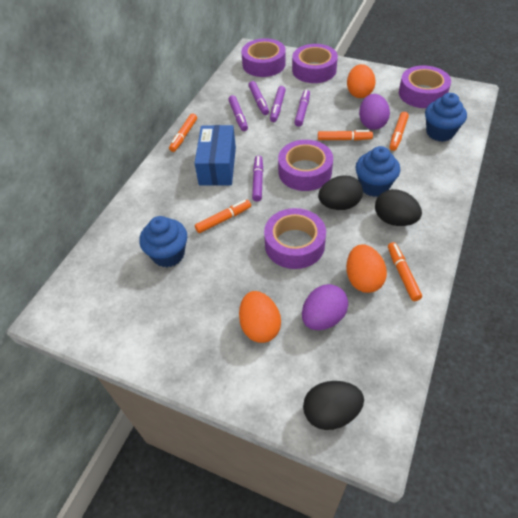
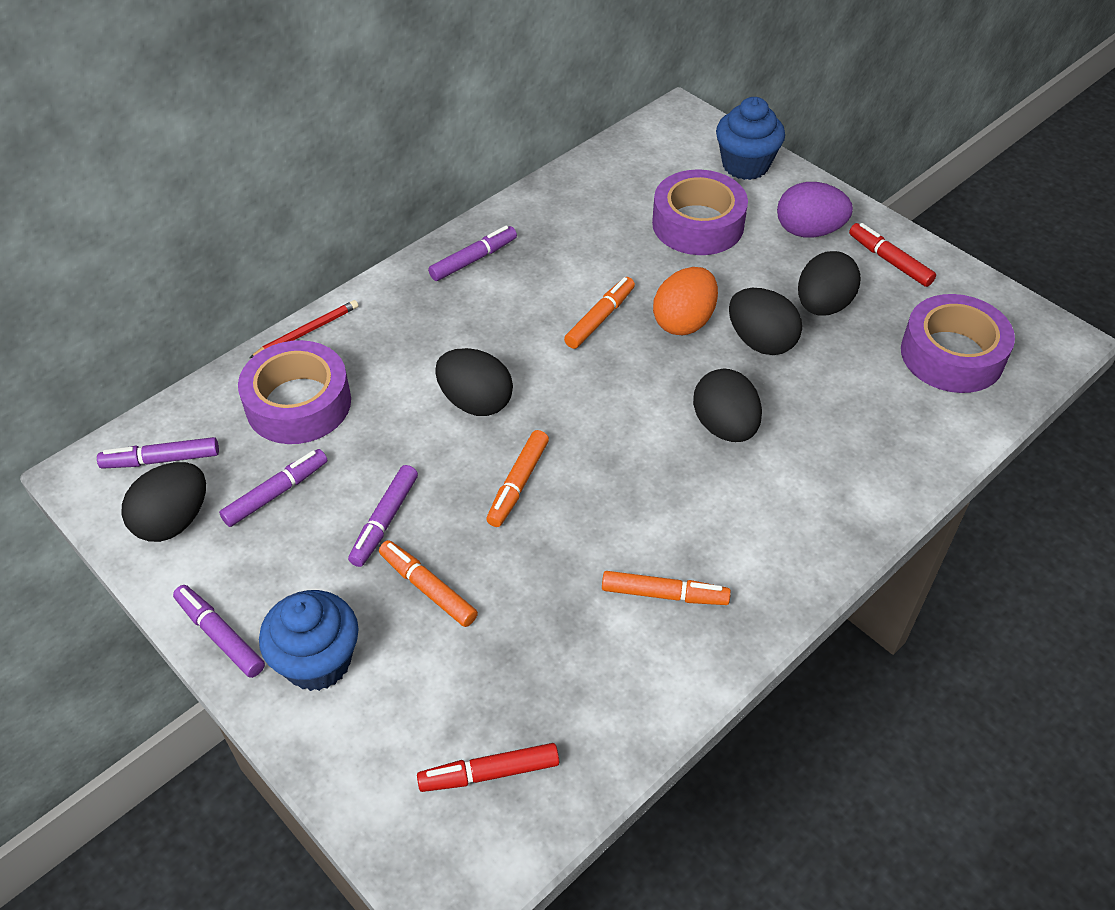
black egg: 3 -> 5
blue box: 1 -> 0
blue cupcake: 3 -> 2
orange egg: 3 -> 1
orange marker: 5 -> 4
purple egg: 2 -> 1
purple tape: 5 -> 3
red marker: 0 -> 2
red pencil: 0 -> 1

